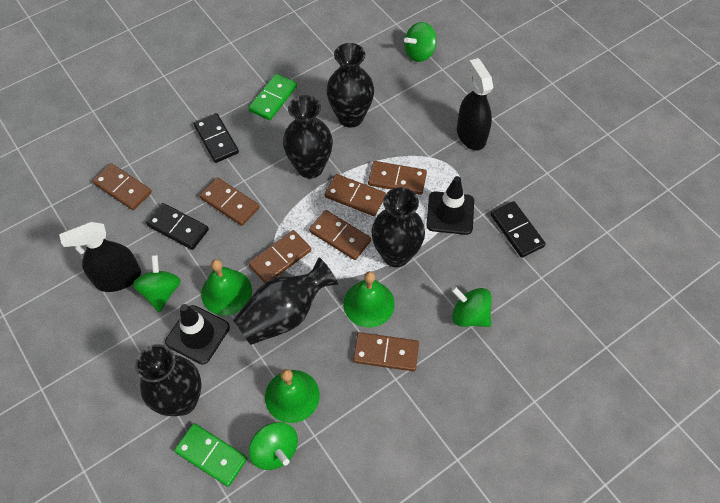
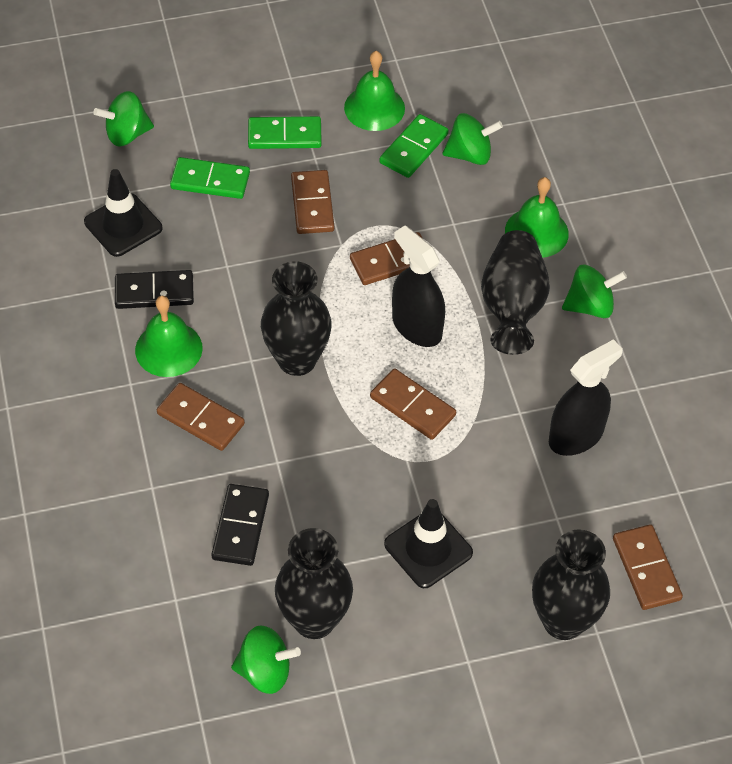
black domino: 3 -> 2
black vase: 5 -> 4
brown domino: 7 -> 5
green domino: 2 -> 3

